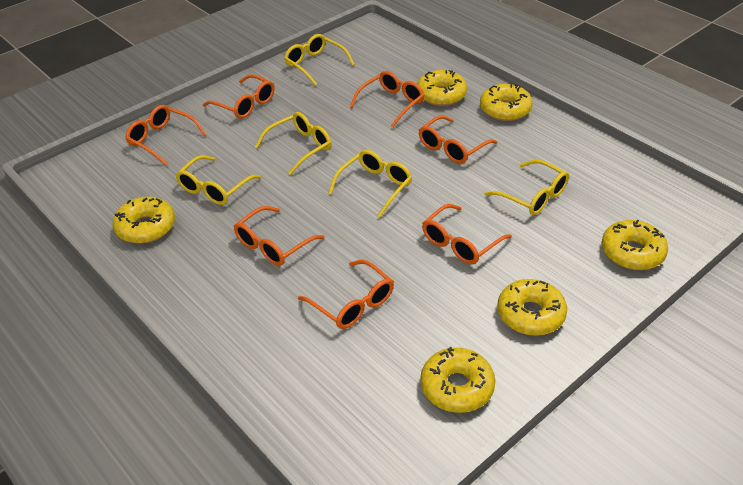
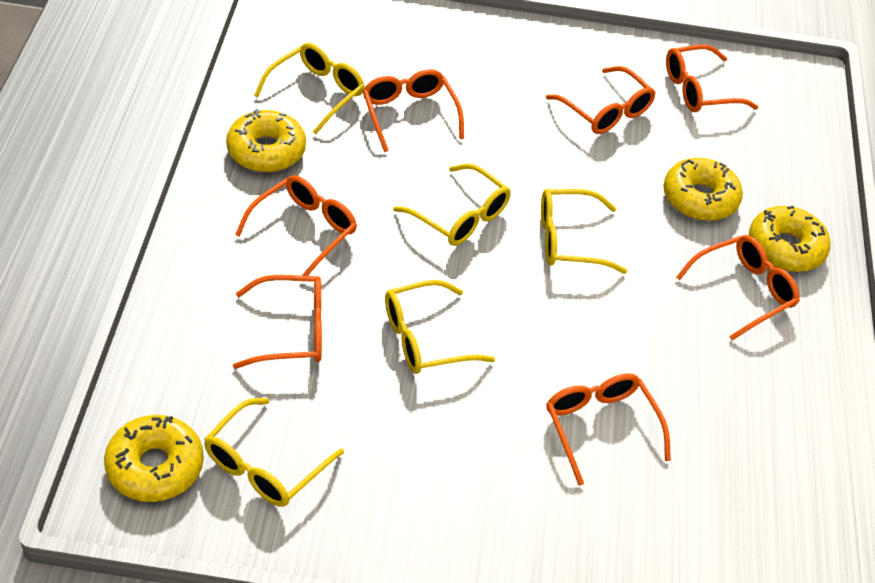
yellow donut: 6 -> 4

